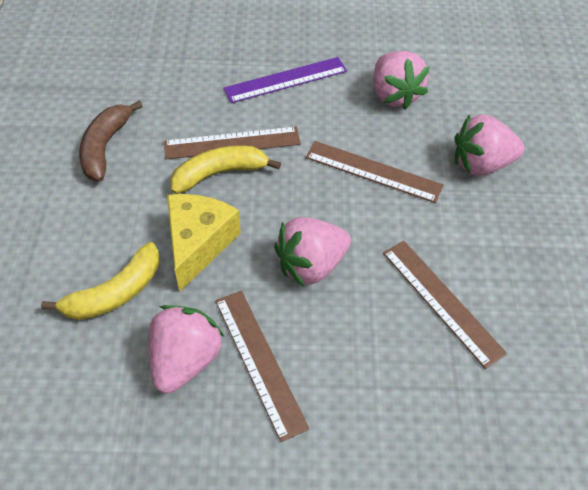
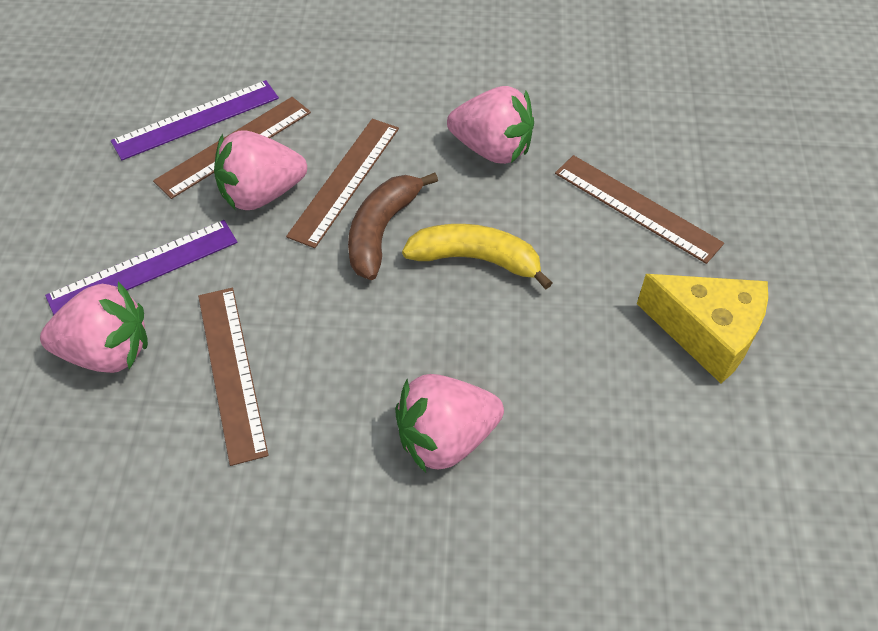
purple ruler: 1 -> 2
yellow banana: 2 -> 1

